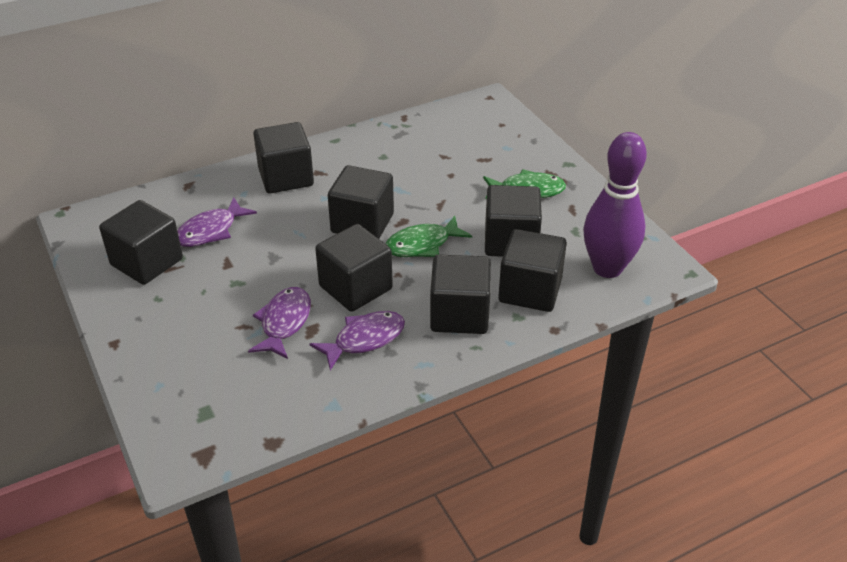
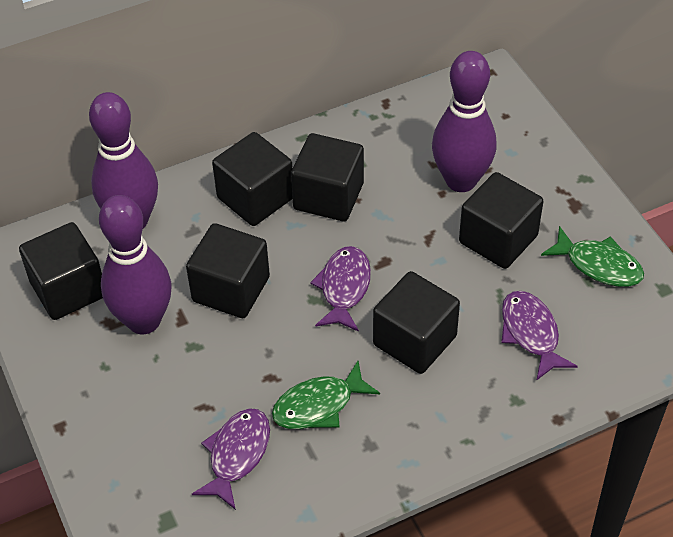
black cube: 7 -> 6
purple bowling pin: 1 -> 3

